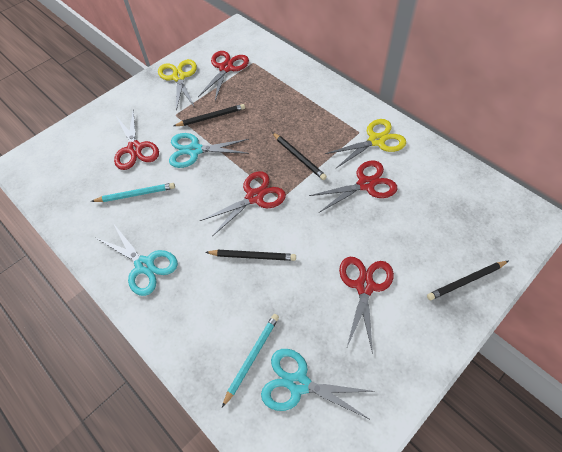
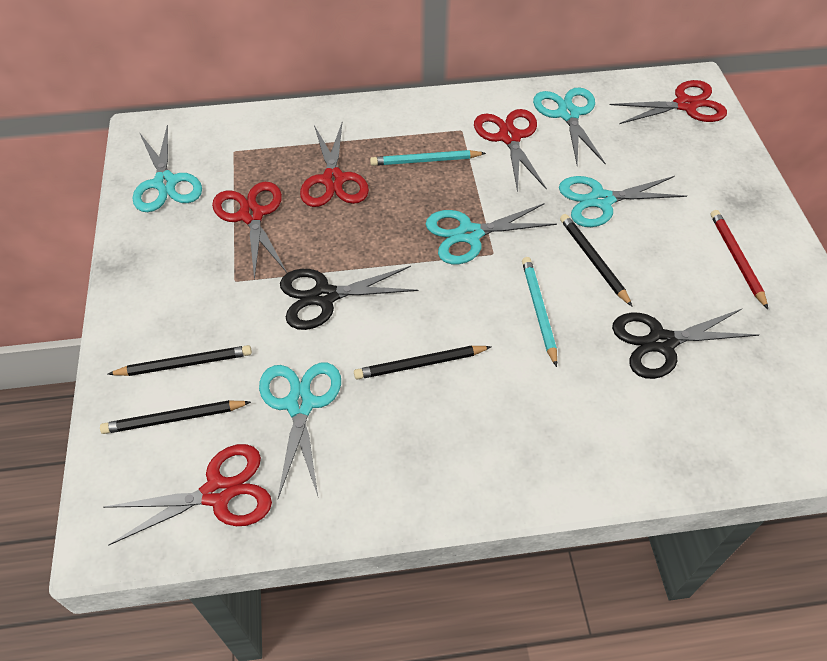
black scissors: 0 -> 2
red pencil: 0 -> 1
turquoise scissors: 3 -> 5
yellow scissors: 2 -> 0

